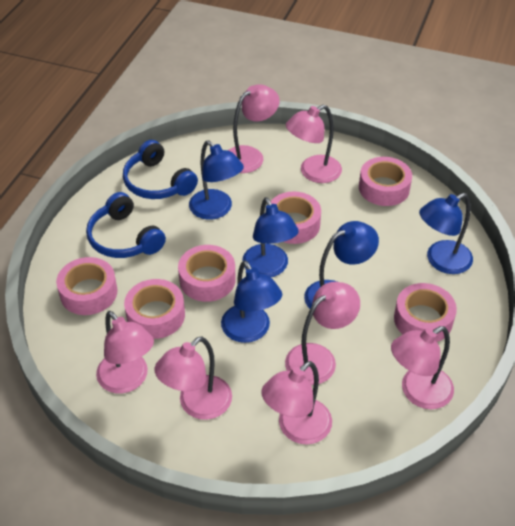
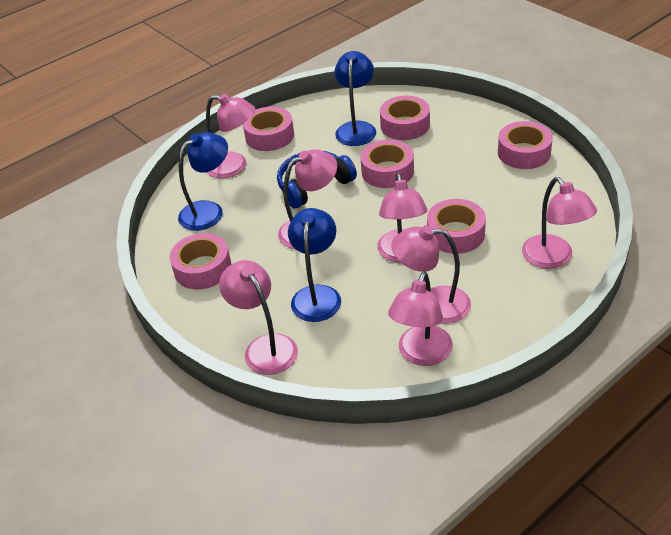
blue headphones: 2 -> 1
blue lamp: 5 -> 3

